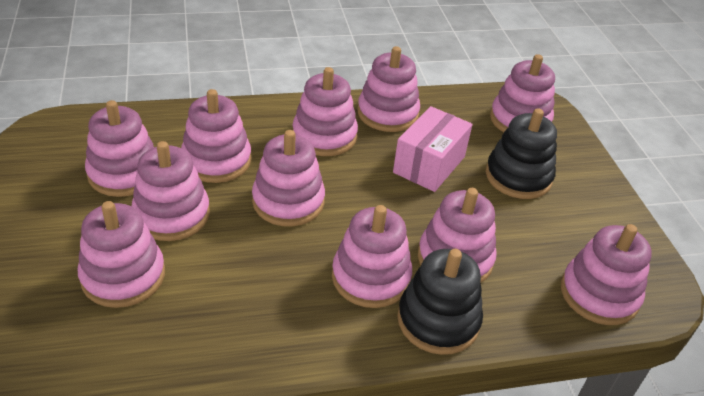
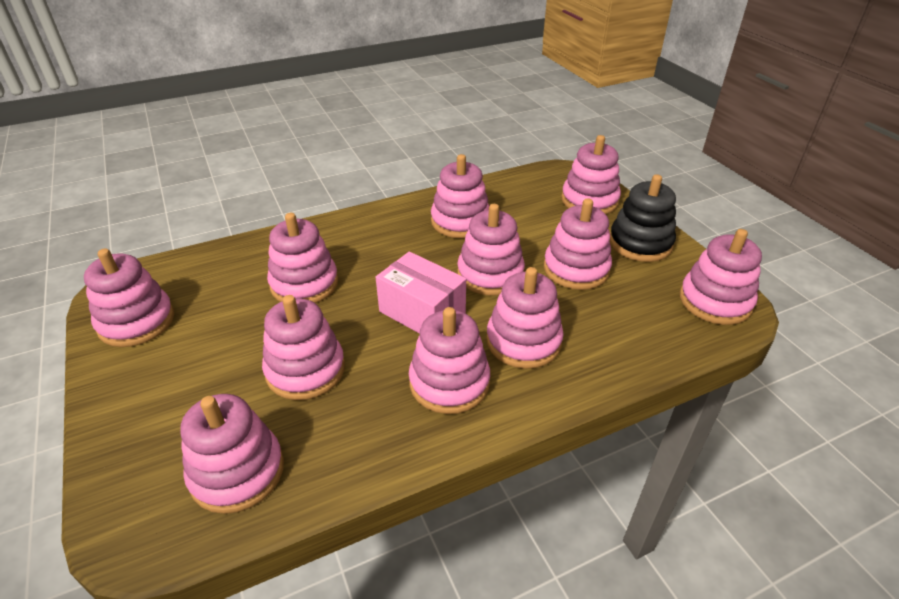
black stacking toy: 2 -> 1

